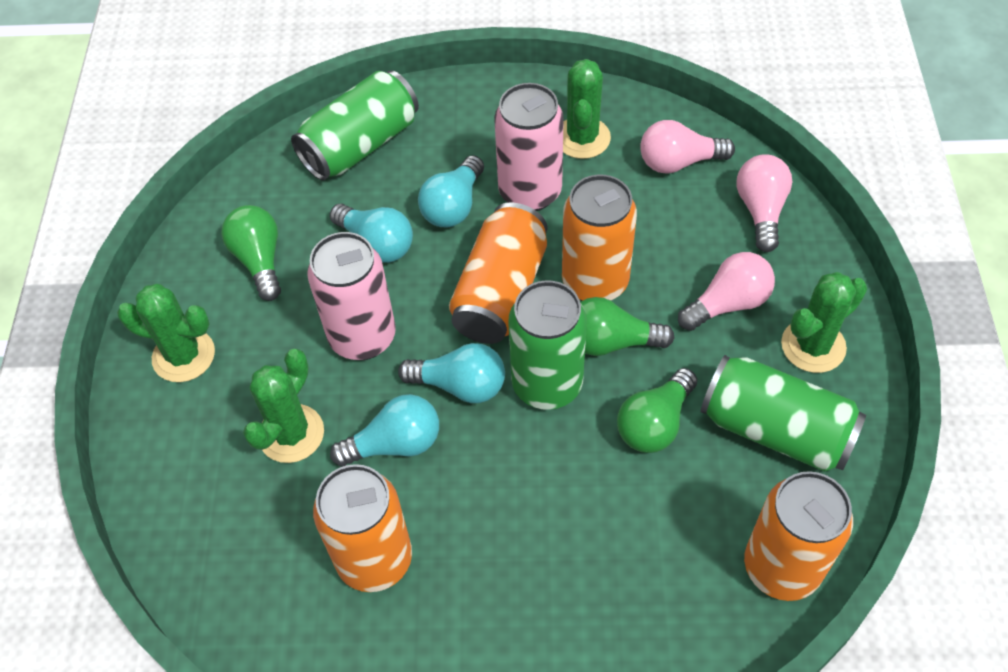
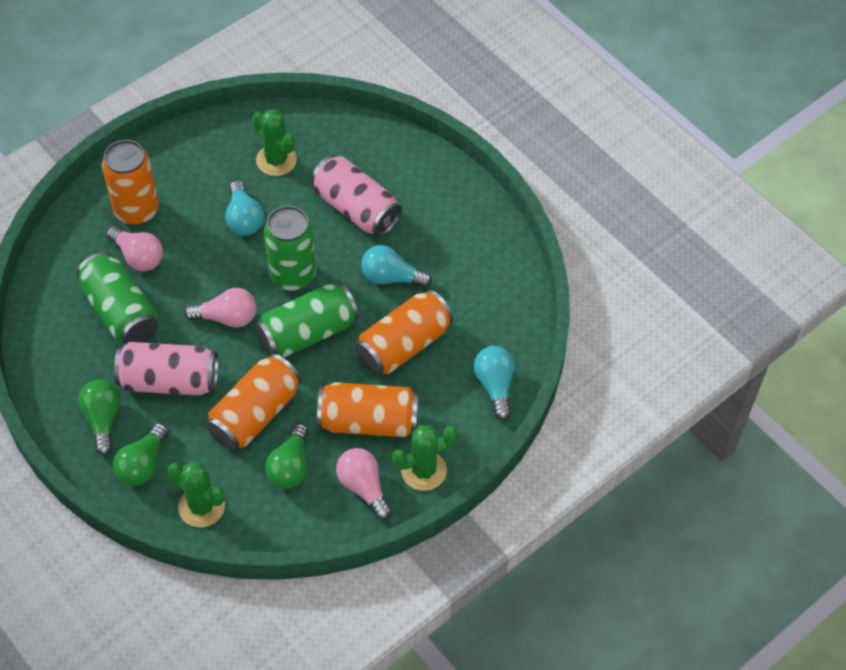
green cactus: 4 -> 3
turquoise light bulb: 4 -> 3

